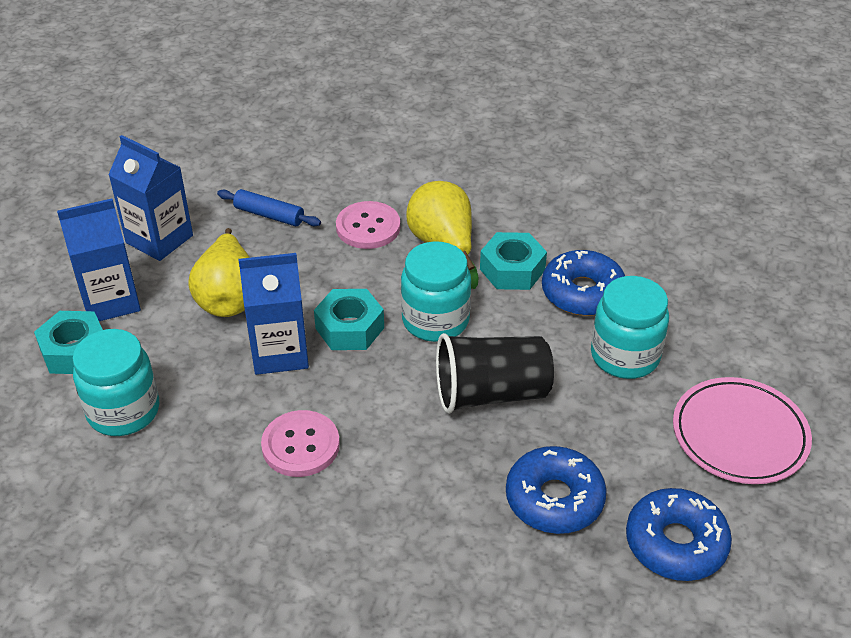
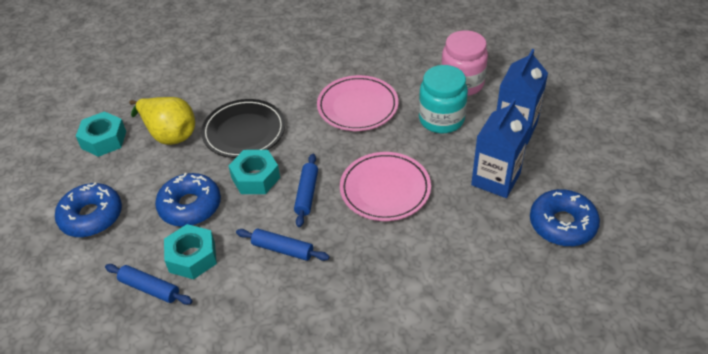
black cup: 1 -> 0
black plate: 0 -> 1
blue carton: 3 -> 2
blue rolling pin: 1 -> 3
pink button: 2 -> 0
pink jar: 0 -> 1
pink plate: 1 -> 2
turquoise jar: 3 -> 1
yellow pear: 2 -> 1

